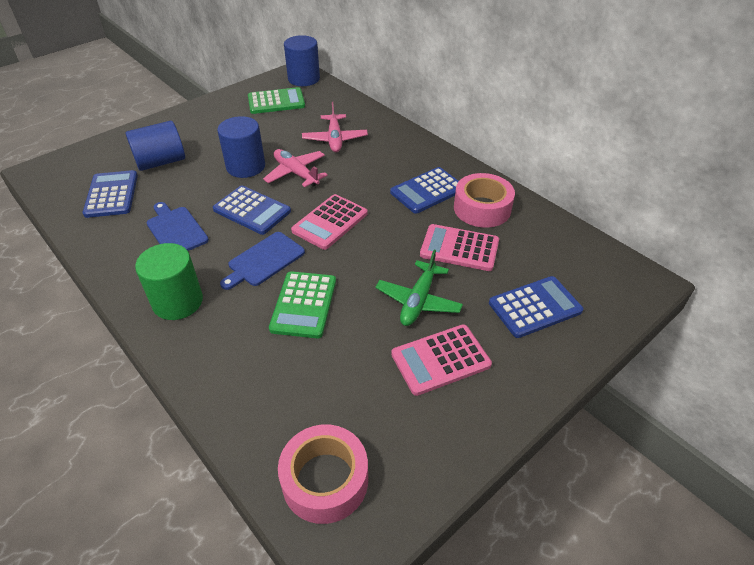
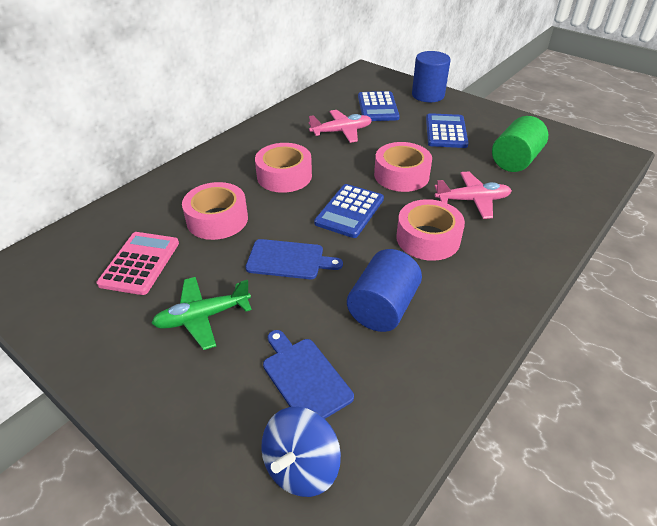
blue calculator: 4 -> 3
blue cylinder: 3 -> 2
blue spinning top: 0 -> 1
green calculator: 2 -> 0
pink calculator: 3 -> 1
pink tape: 2 -> 4

